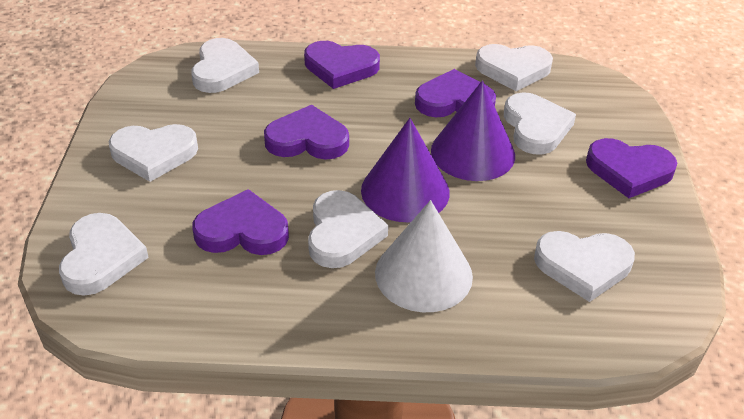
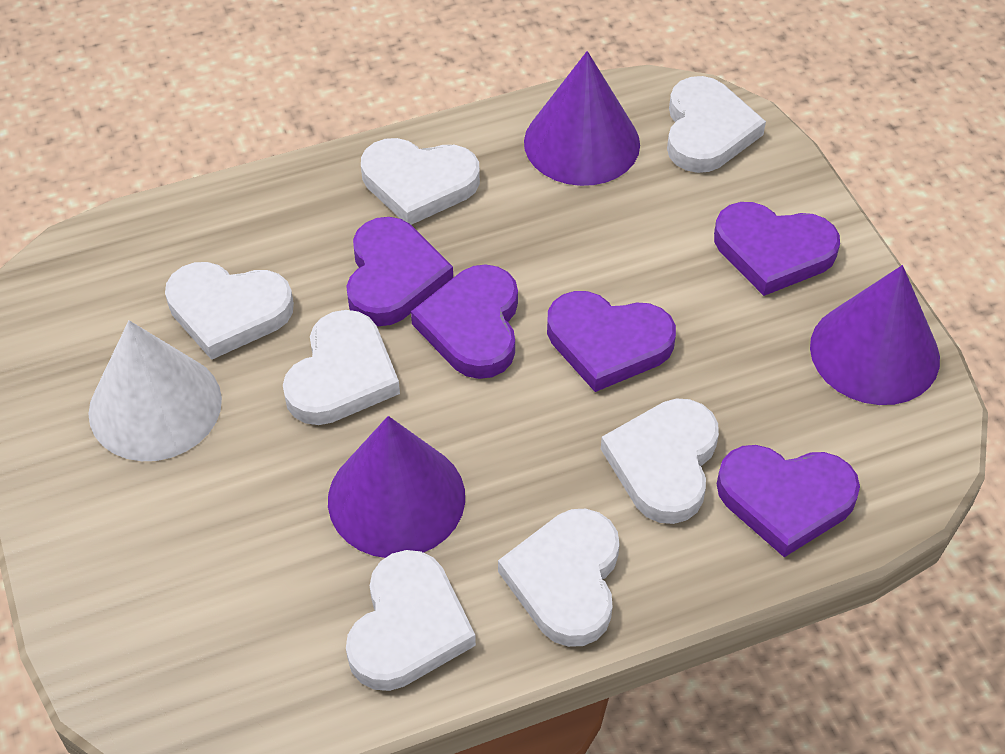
purple cone: 2 -> 3

